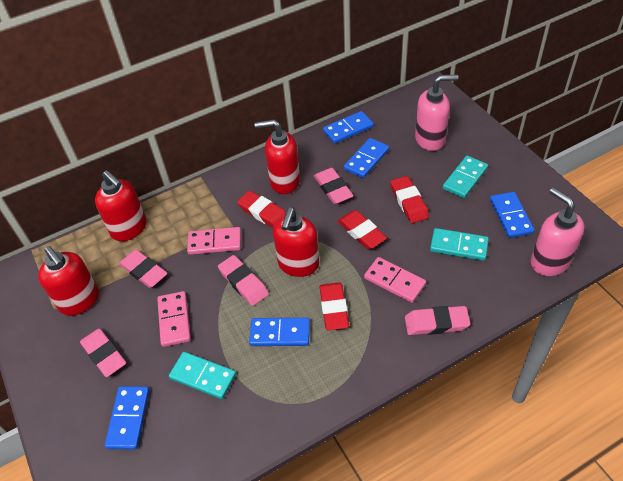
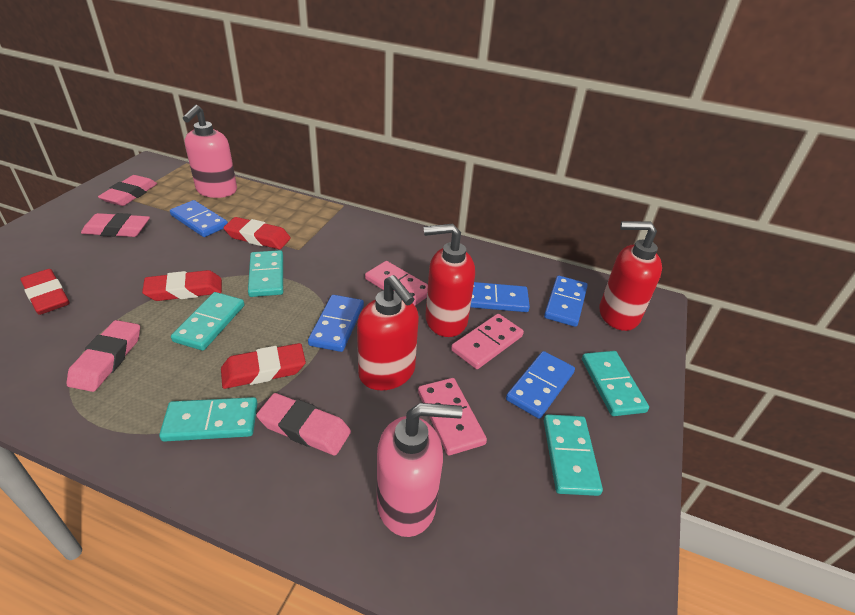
pink eraser: 5 -> 4
red soap dispenser: 4 -> 3
turquoise domino: 3 -> 5

